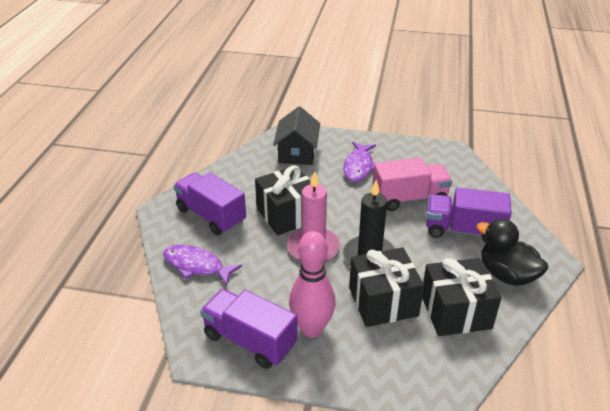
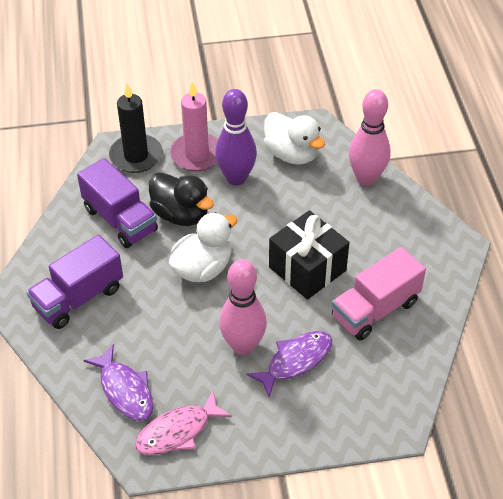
black gift: 3 -> 1
black house: 1 -> 0
pink bowling pin: 1 -> 2
pink fish: 0 -> 1
purple bowling pin: 0 -> 1
purple truck: 3 -> 2
white duck: 0 -> 2

